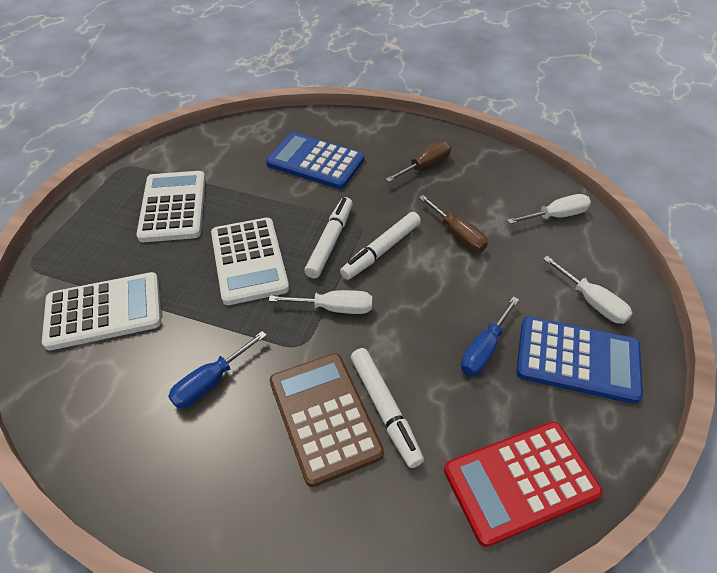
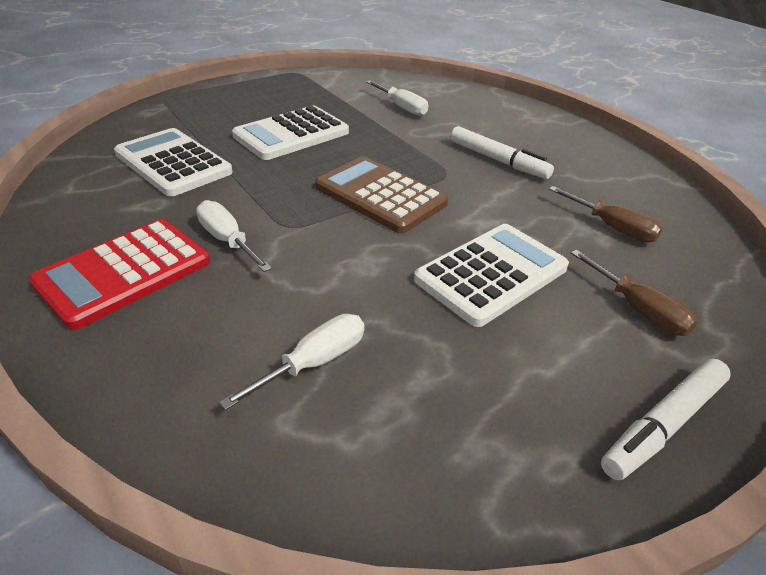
blue calculator: 2 -> 0
blue screwdriver: 2 -> 0
white marker: 3 -> 2

